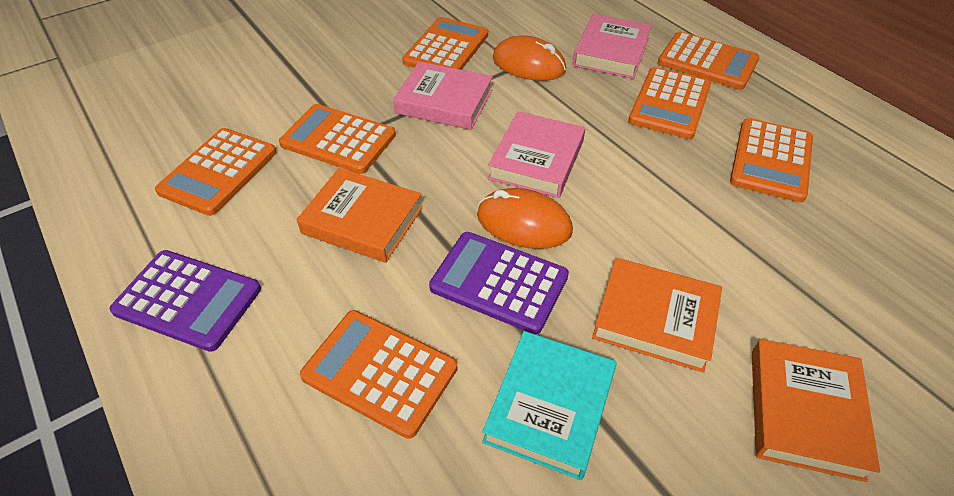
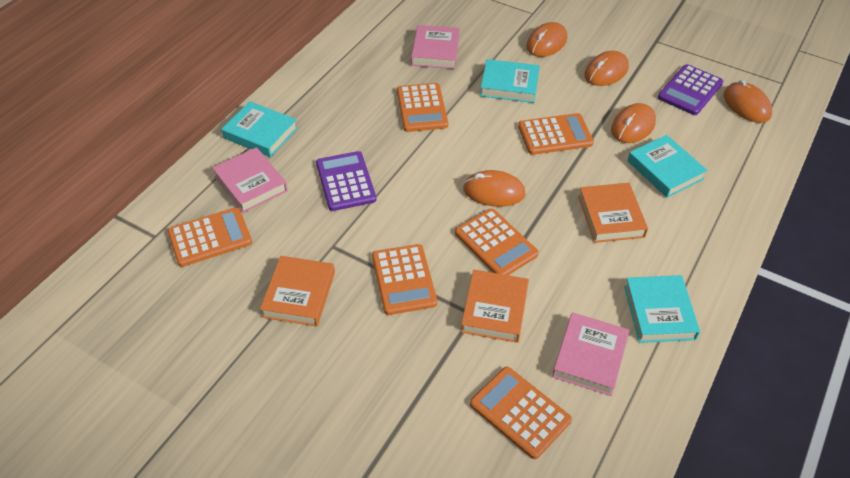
orange calculator: 7 -> 6
orange mouse: 2 -> 5
turquoise book: 1 -> 4

